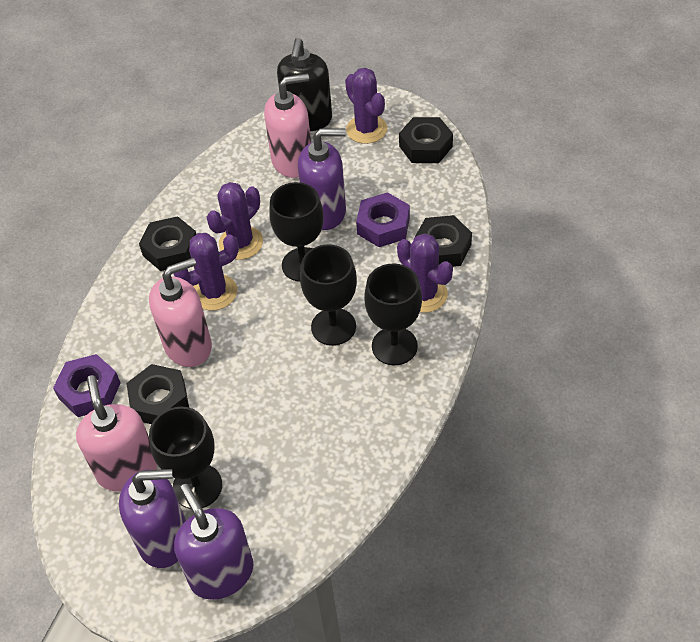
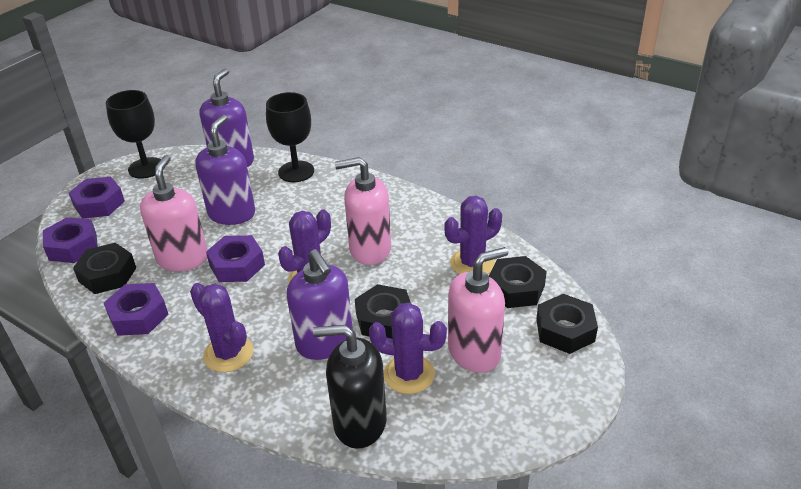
black goblet: 4 -> 2
purple nut: 2 -> 4

